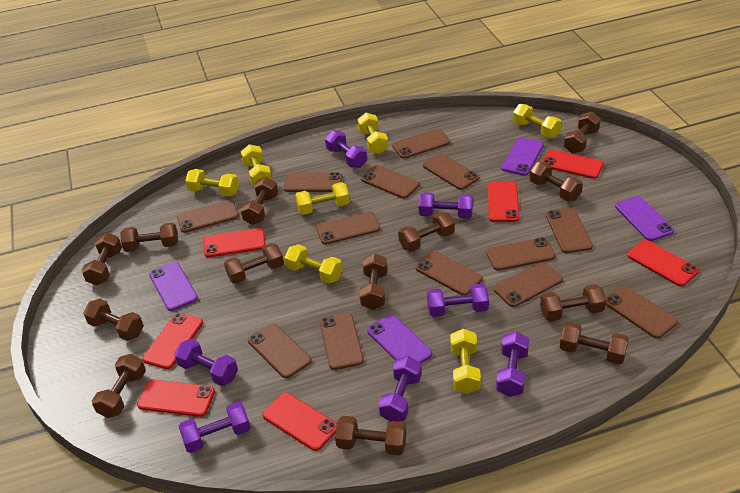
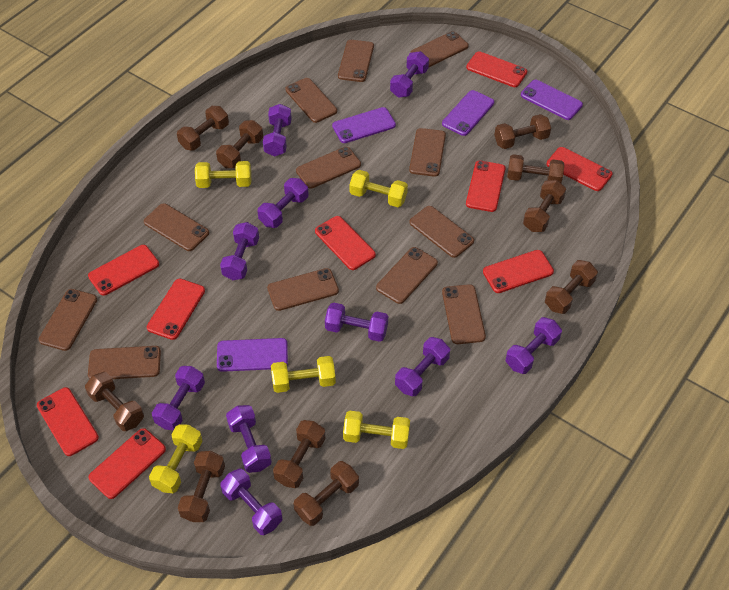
brown dumbbell: 13 -> 10
brown phone: 13 -> 12
purple dumbbell: 7 -> 10
red phone: 7 -> 9
yellow dumbbell: 7 -> 5

